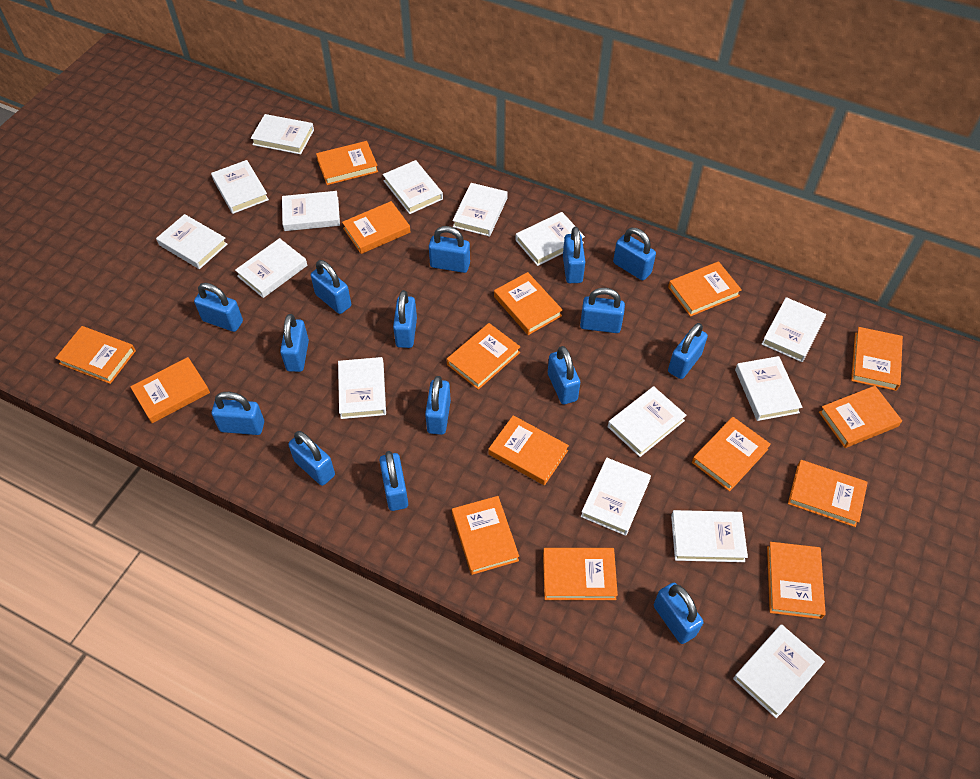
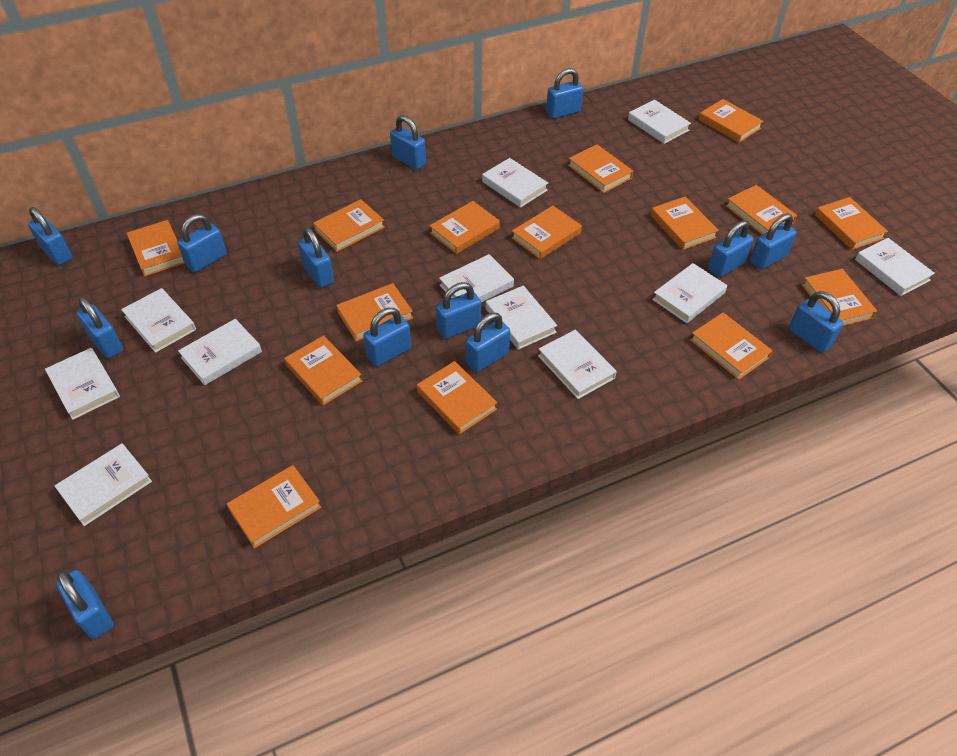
blue padlock: 15 -> 13
white book: 15 -> 11

